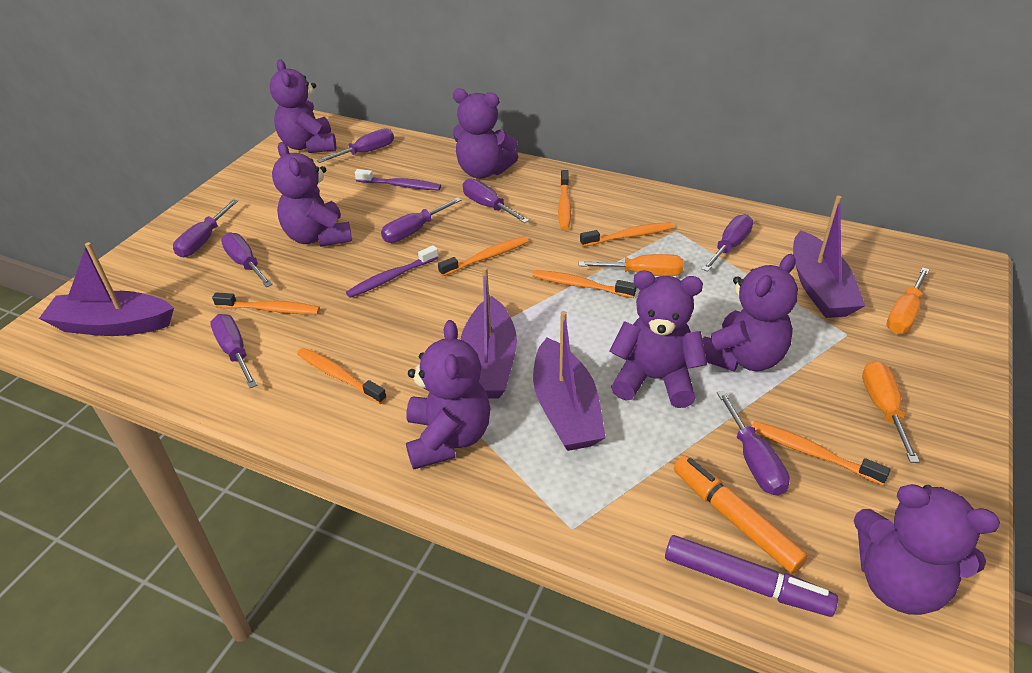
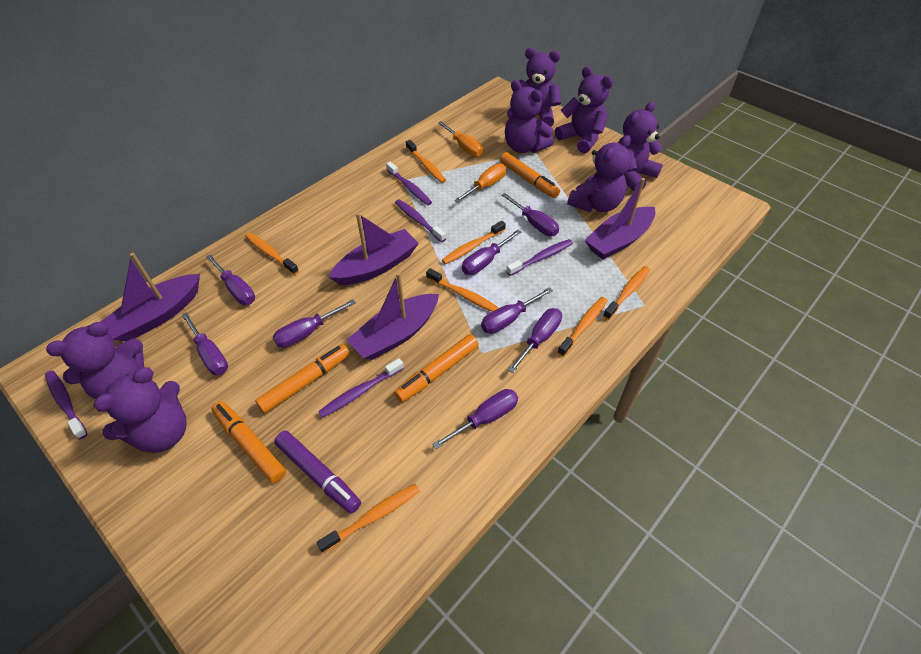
orange marker: 1 -> 4
orange screwdriver: 3 -> 2
purple toothbrush: 2 -> 5

